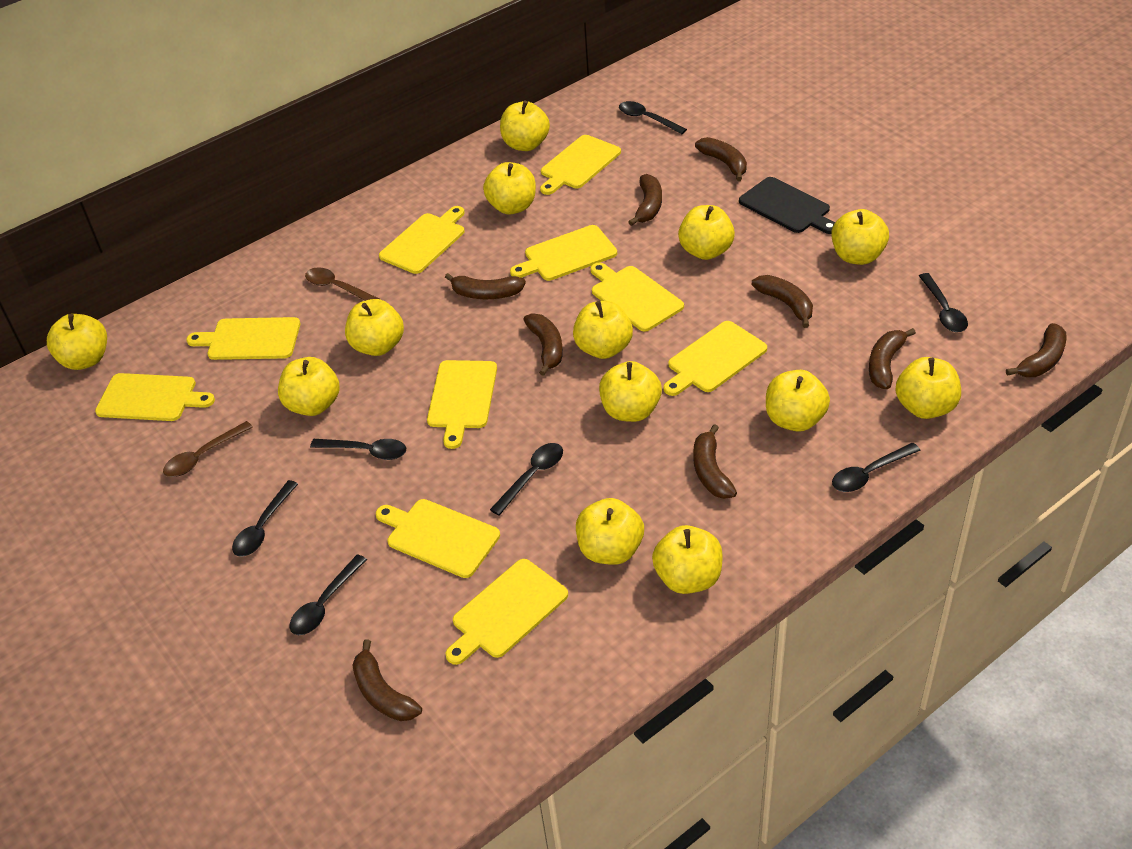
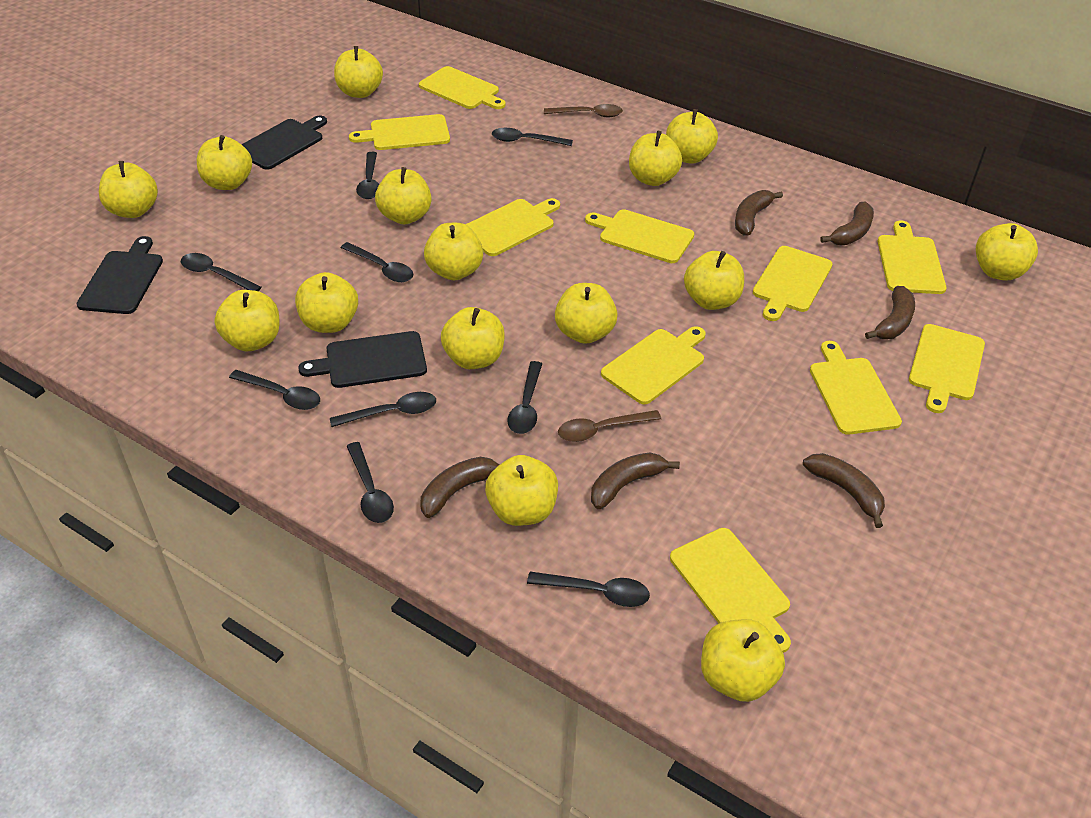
black cutting board: 1 -> 3
black spoon: 7 -> 9
brown banana: 9 -> 6
yellow apple: 13 -> 15

